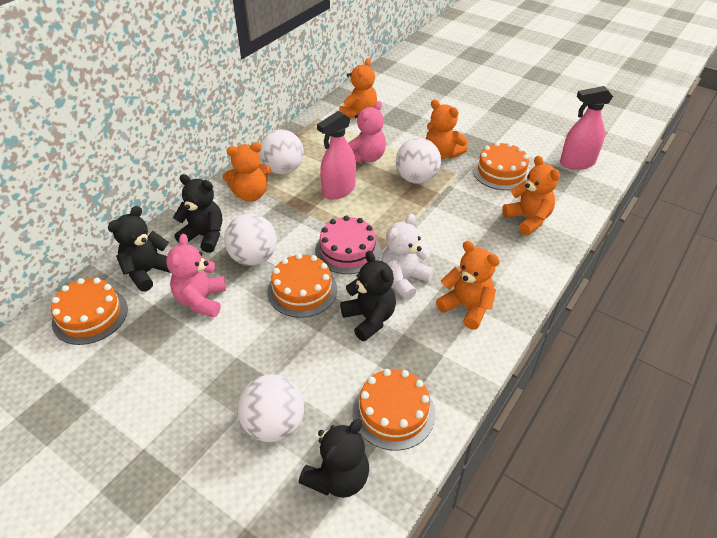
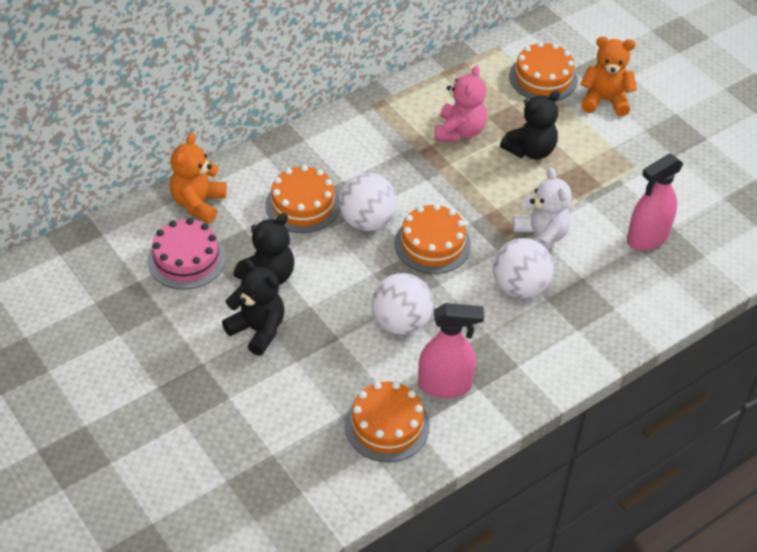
black teddy bear: 4 -> 3
orange teddy bear: 5 -> 2
pink teddy bear: 2 -> 1
white ball: 4 -> 3

